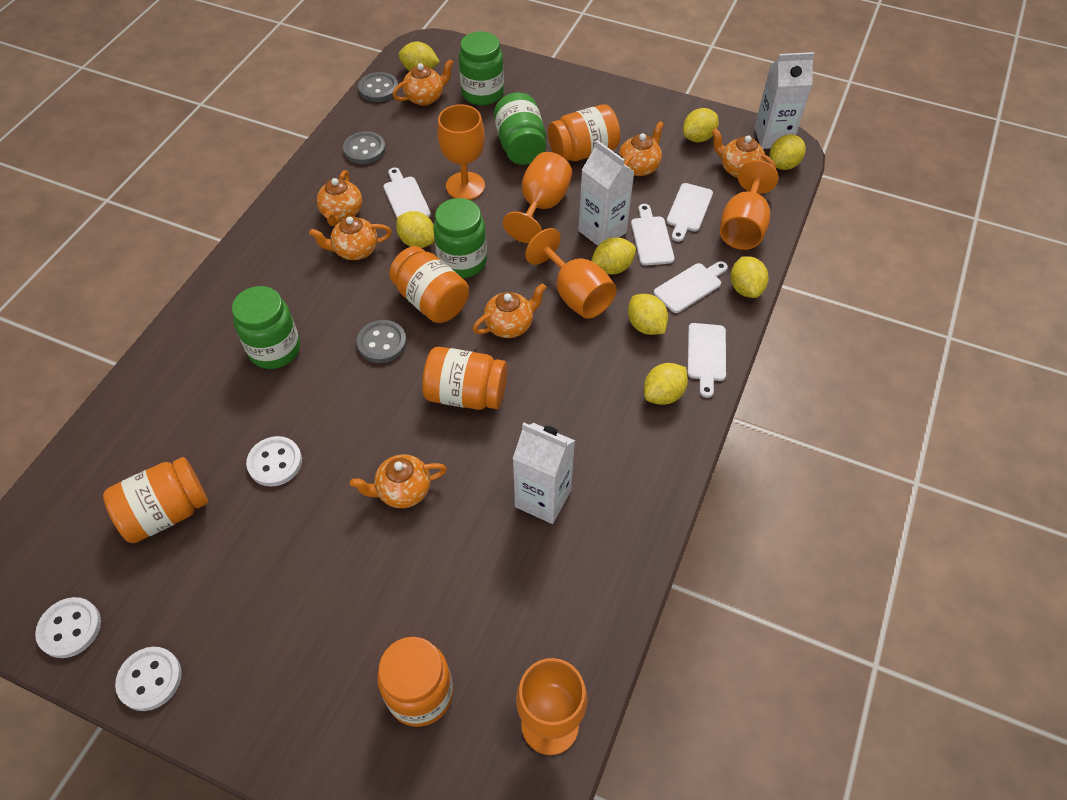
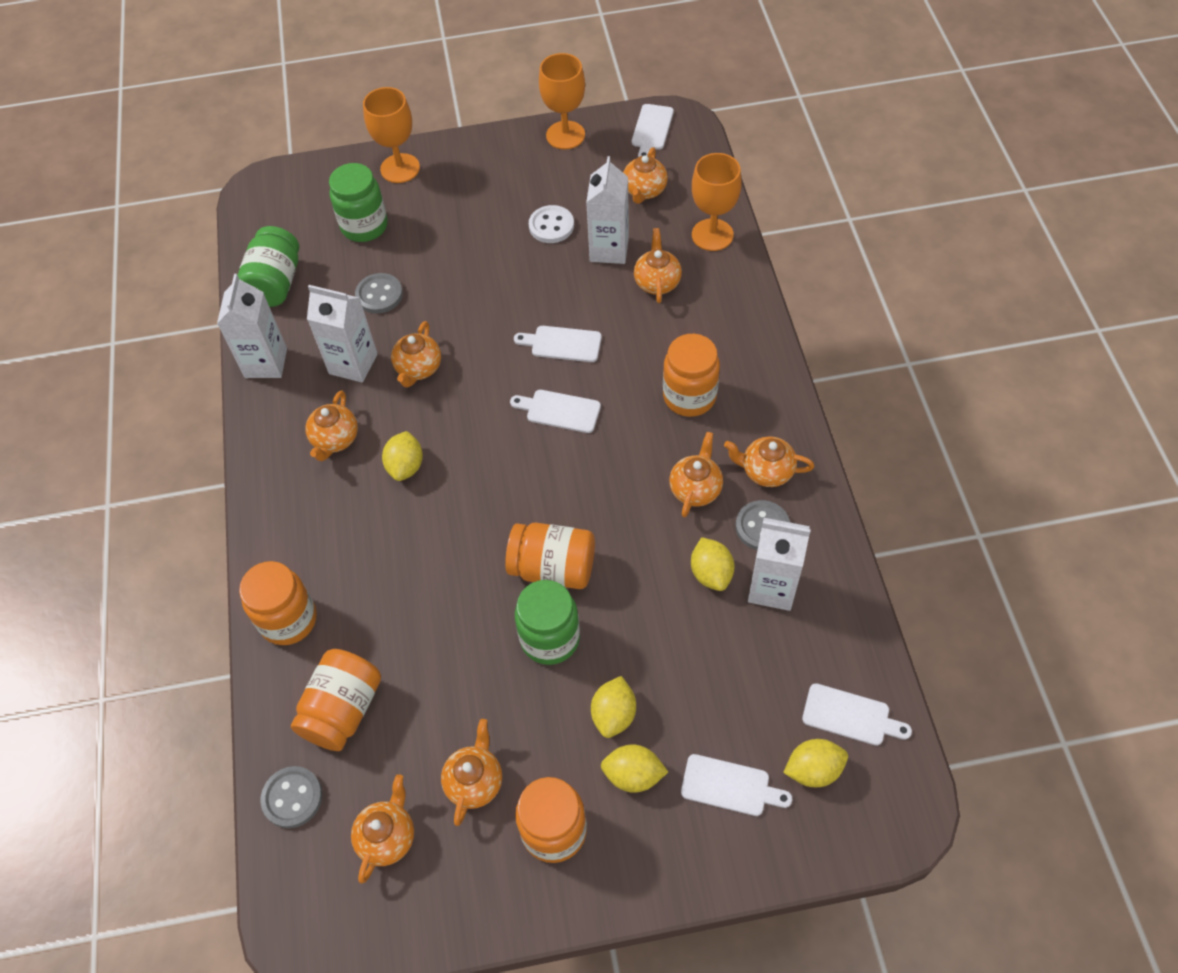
green jar: 4 -> 3
orange goblet: 5 -> 3
orange teapot: 7 -> 8
white button: 3 -> 1
white carton: 3 -> 4
yellow lemon: 8 -> 5

